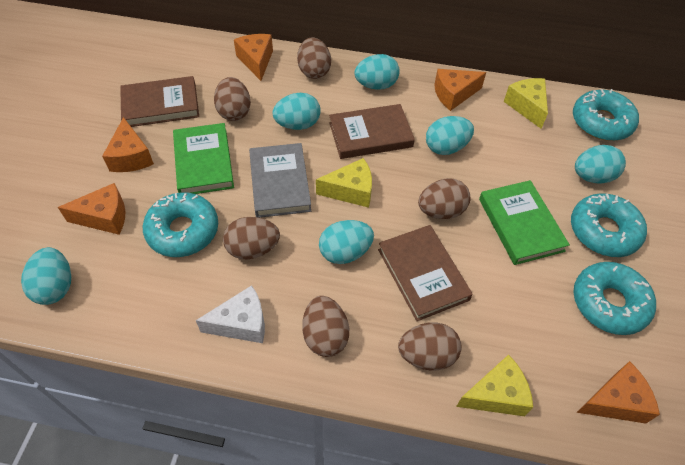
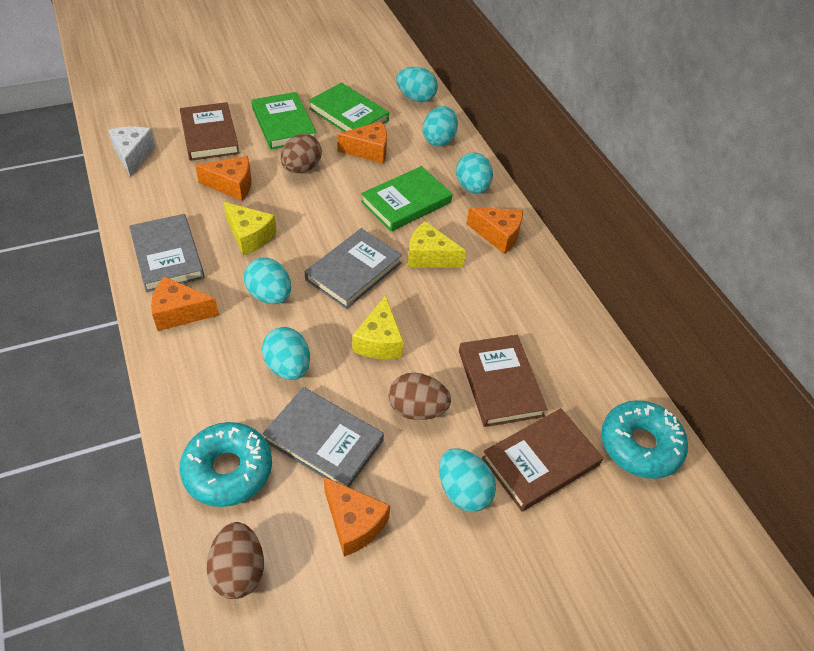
brown egg: 6 -> 3
green book: 2 -> 3
grey book: 1 -> 3
turquoise donut: 4 -> 2

